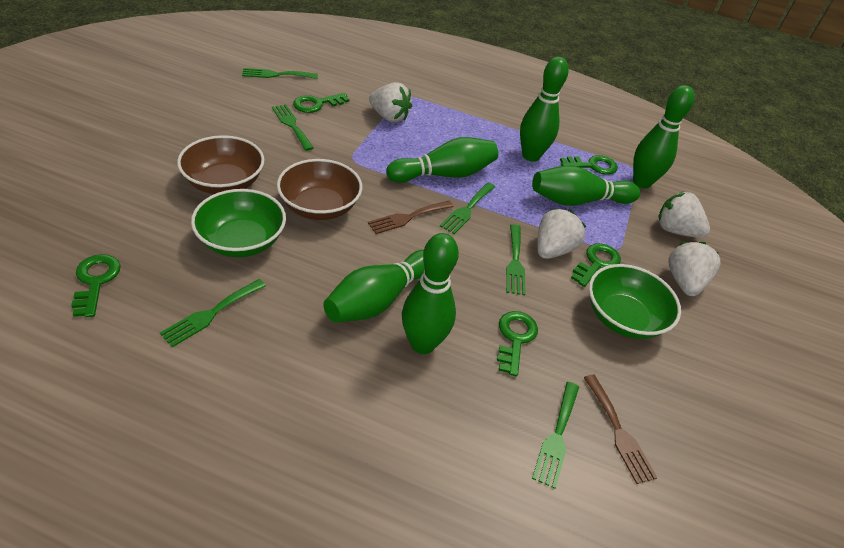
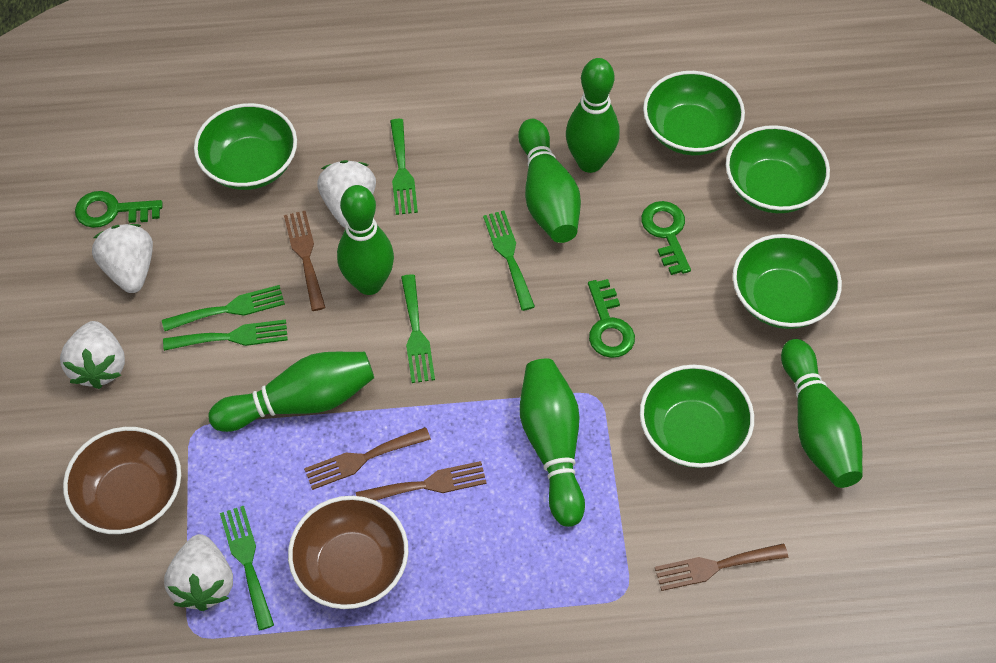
brown fork: 2 -> 4
green bowl: 2 -> 5
green key: 5 -> 3

